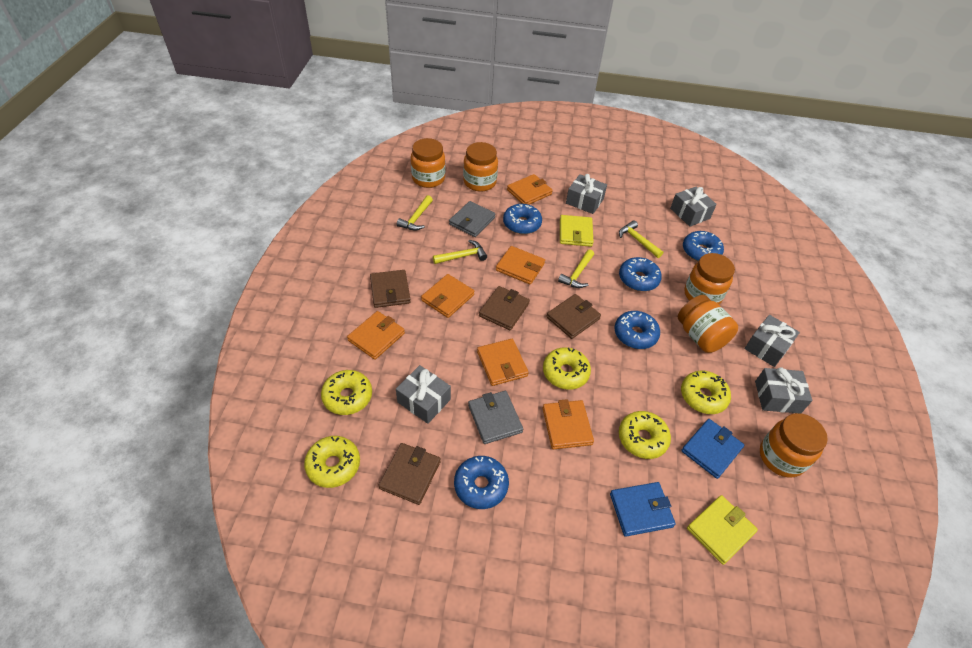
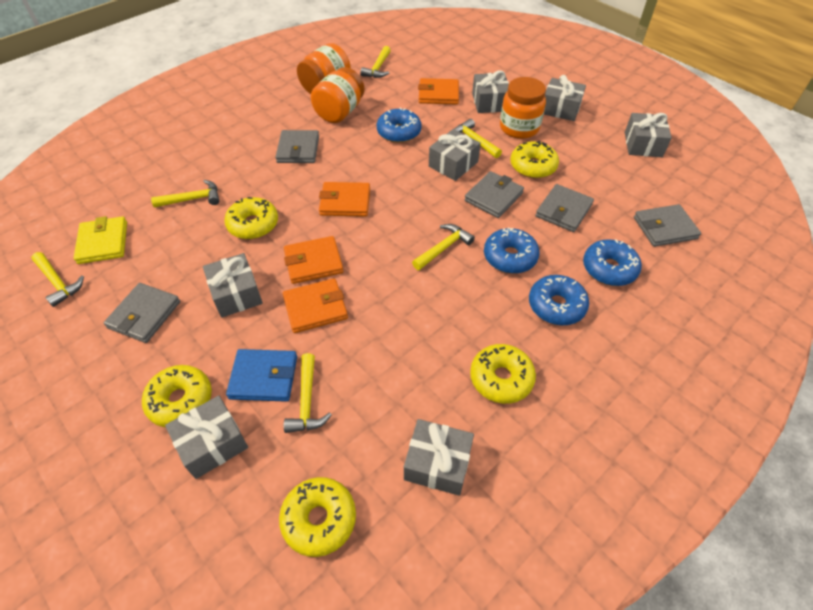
blue donut: 5 -> 4
blue wallet: 2 -> 1
brown wallet: 4 -> 0
grey gift: 5 -> 7
grey wallet: 2 -> 5
orange jar: 5 -> 3
orange wallet: 6 -> 4
yellow hammer: 4 -> 6
yellow wallet: 2 -> 1

